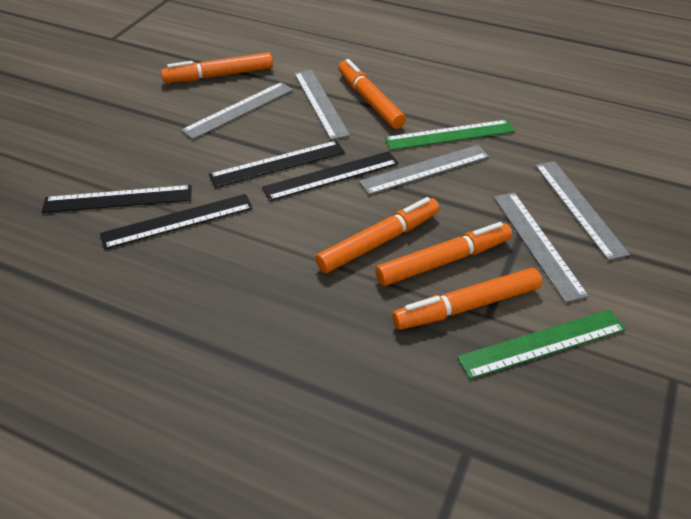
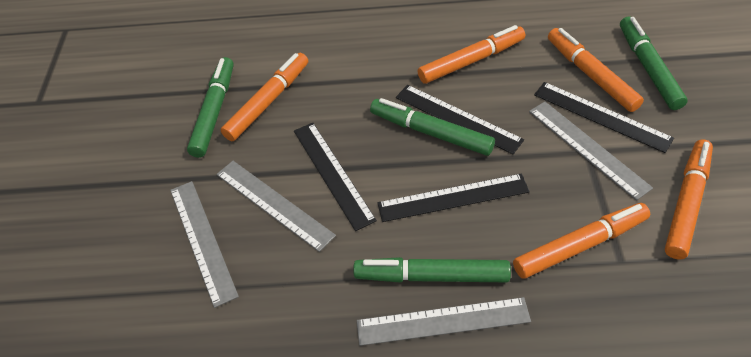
green marker: 0 -> 4
green ruler: 2 -> 0
grey ruler: 5 -> 4

